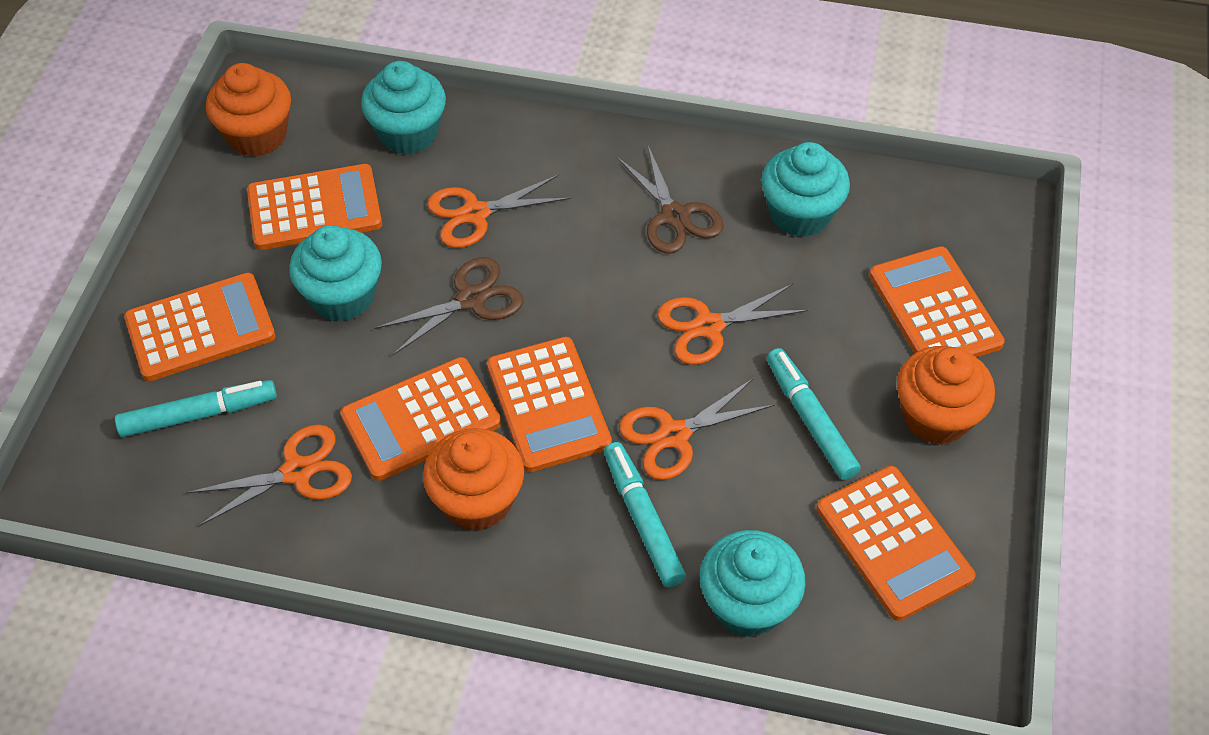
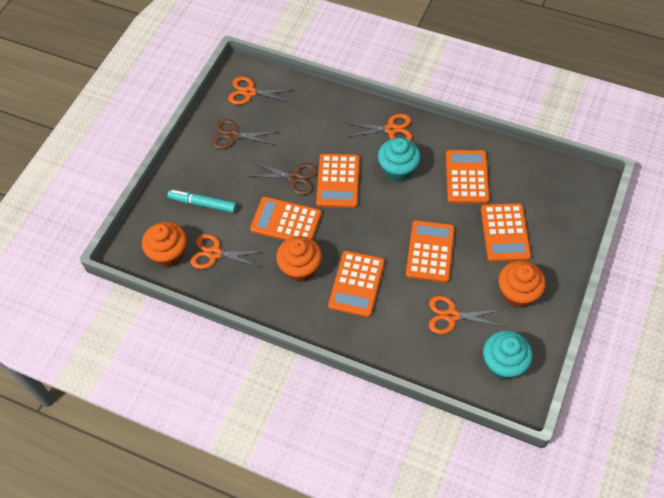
turquoise cupcake: 4 -> 2
turquoise marker: 3 -> 1

